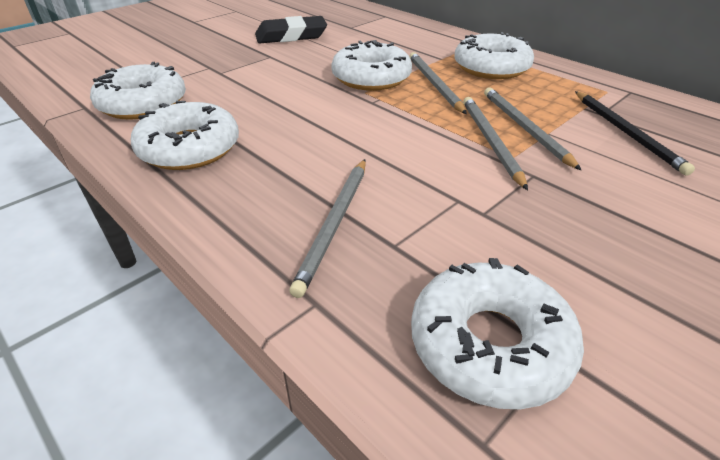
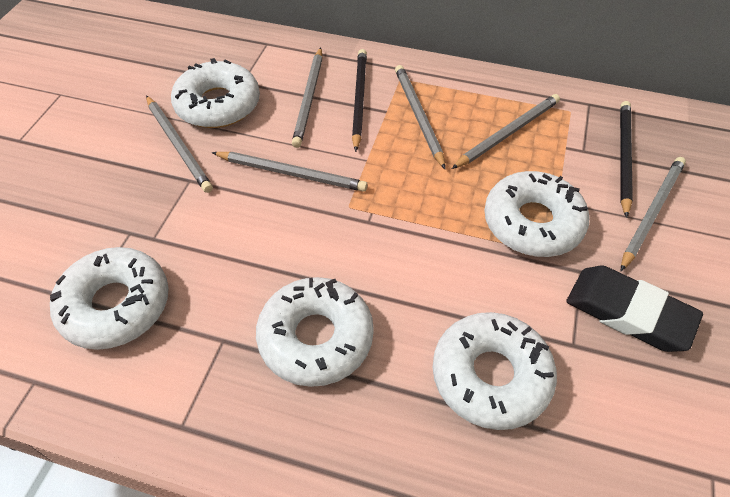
black pencil: 1 -> 2
grey pencil: 4 -> 6

